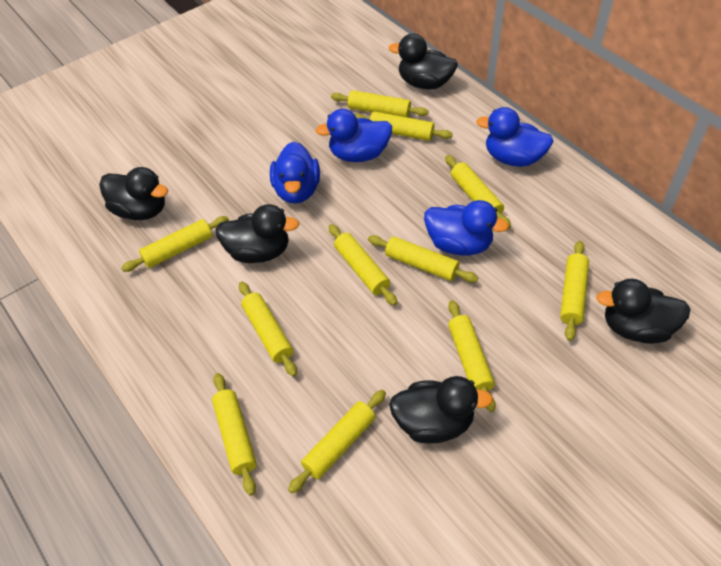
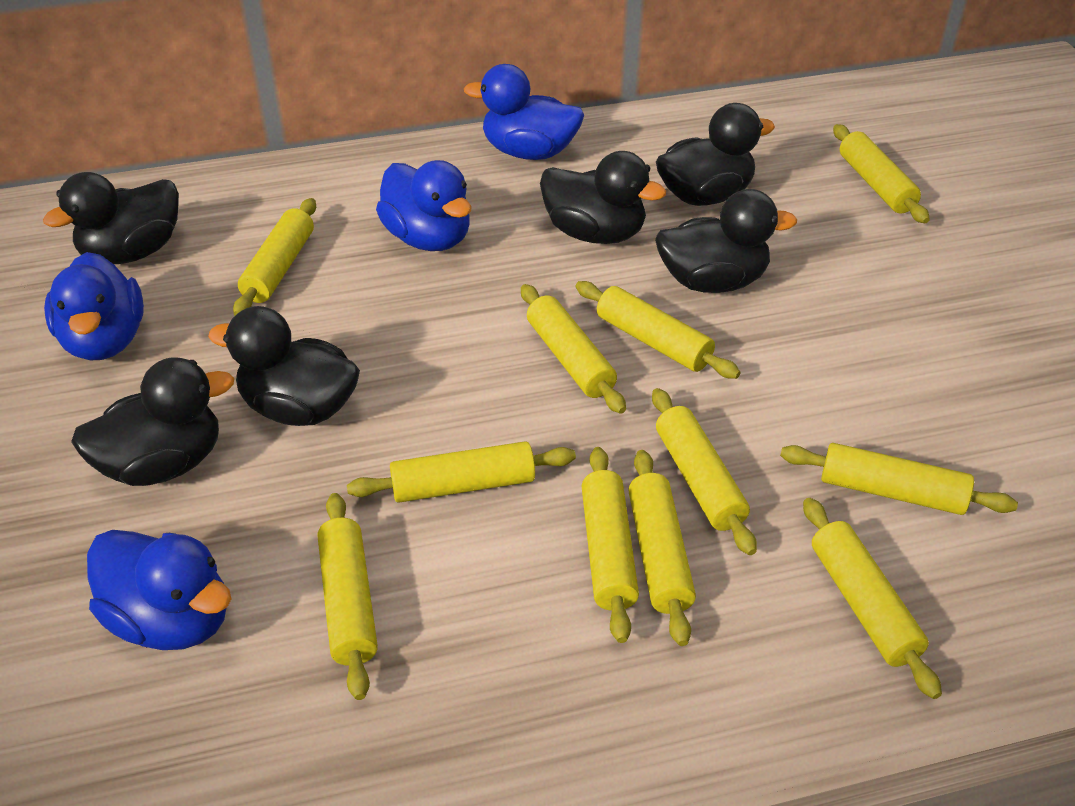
black duck: 5 -> 6

